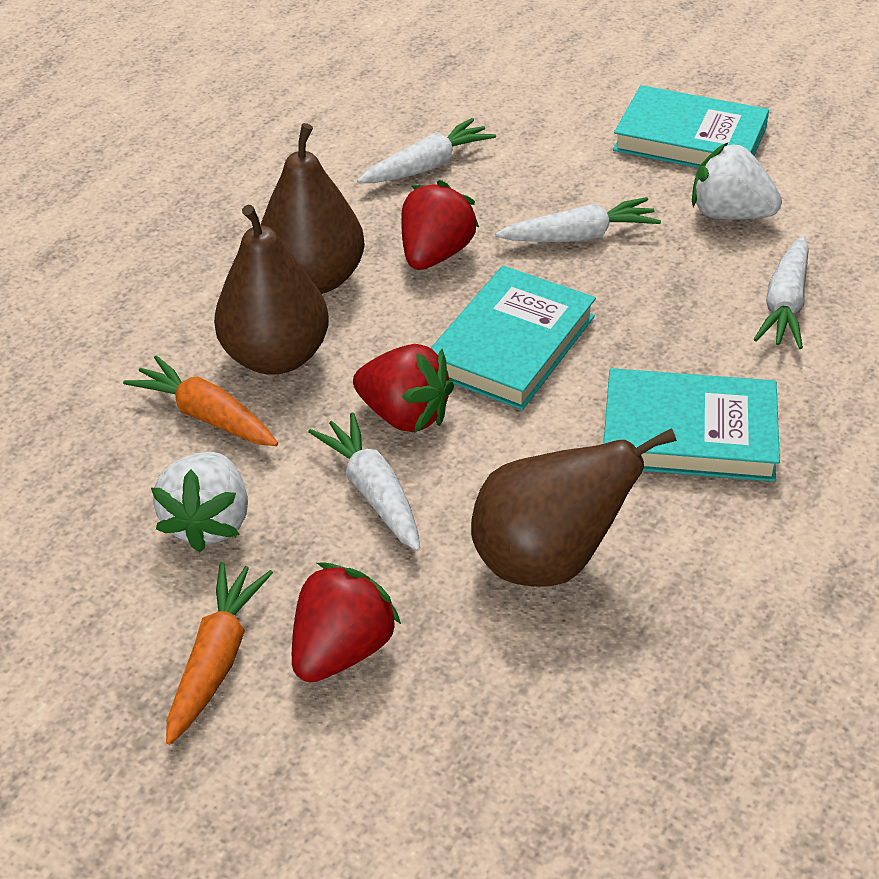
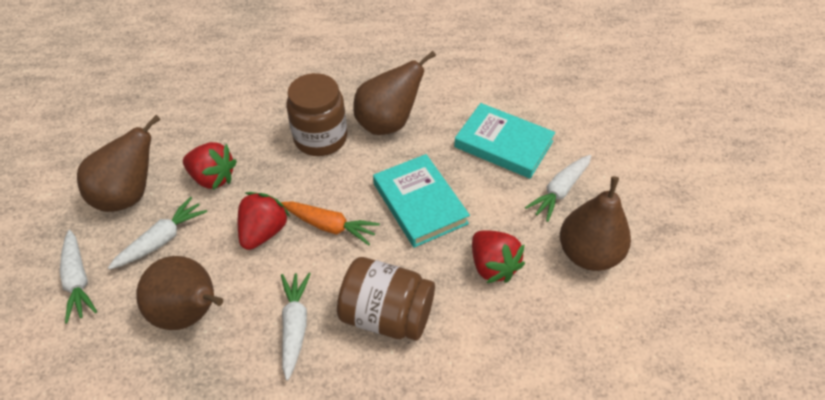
brown jar: 0 -> 2
brown pear: 3 -> 4
orange carrot: 2 -> 1
turquoise book: 3 -> 2
white strawberry: 2 -> 0

